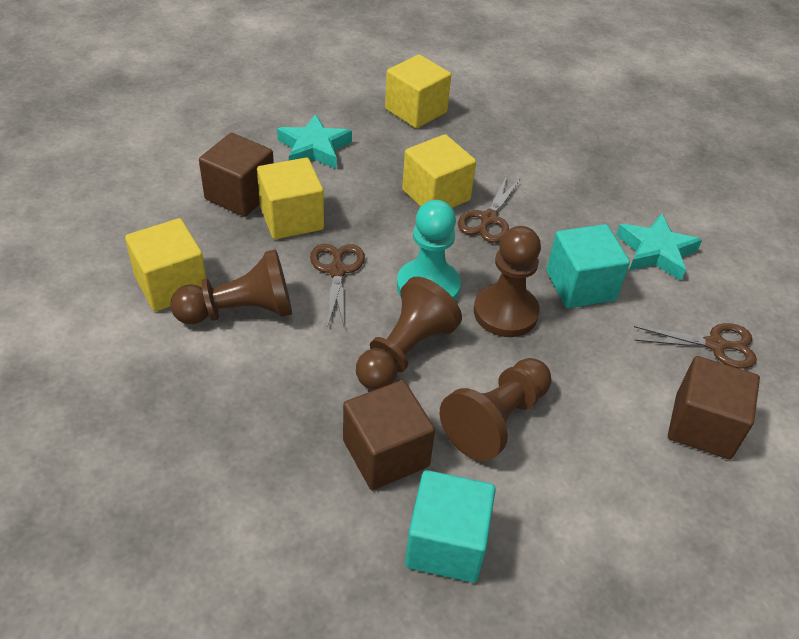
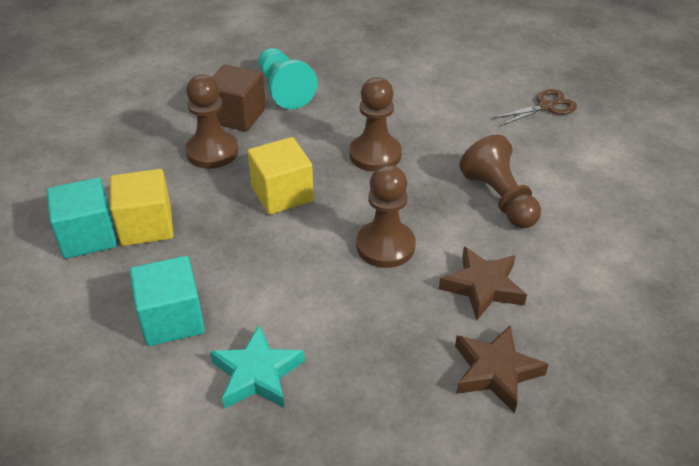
brown cube: 3 -> 1
brown scissors: 3 -> 1
brown star: 0 -> 2
turquoise star: 2 -> 1
yellow cube: 4 -> 2

